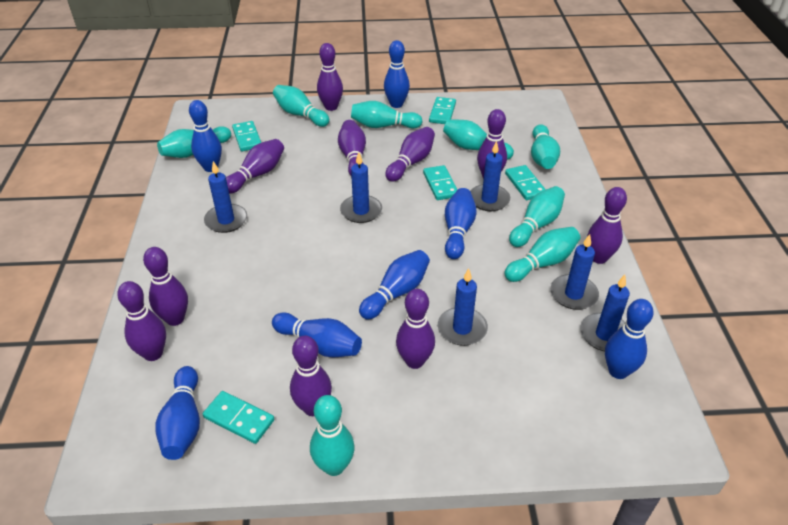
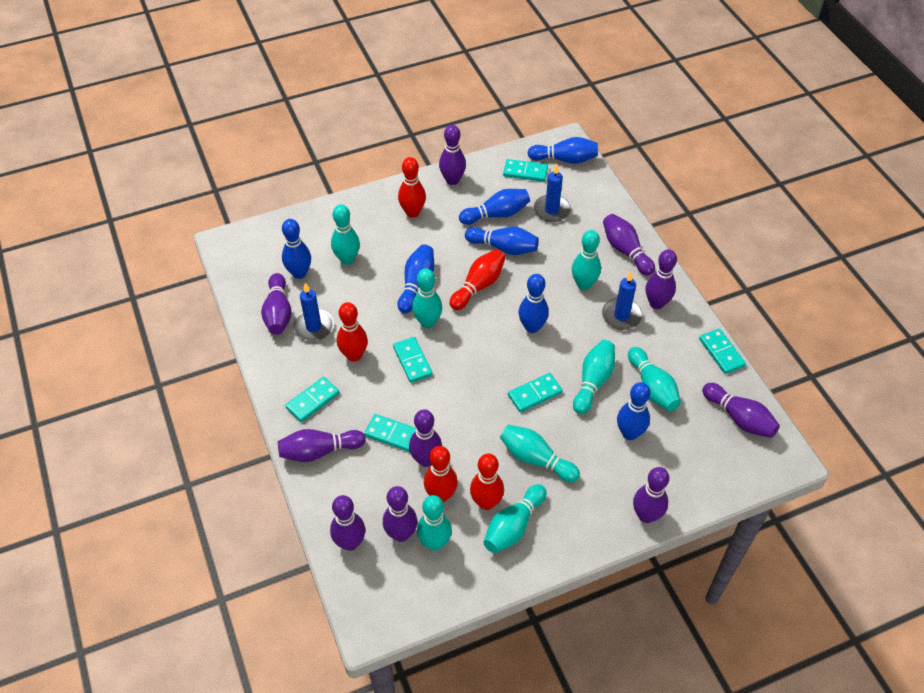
blue candle: 6 -> 3
red bowling pin: 0 -> 5
turquoise domino: 5 -> 6

